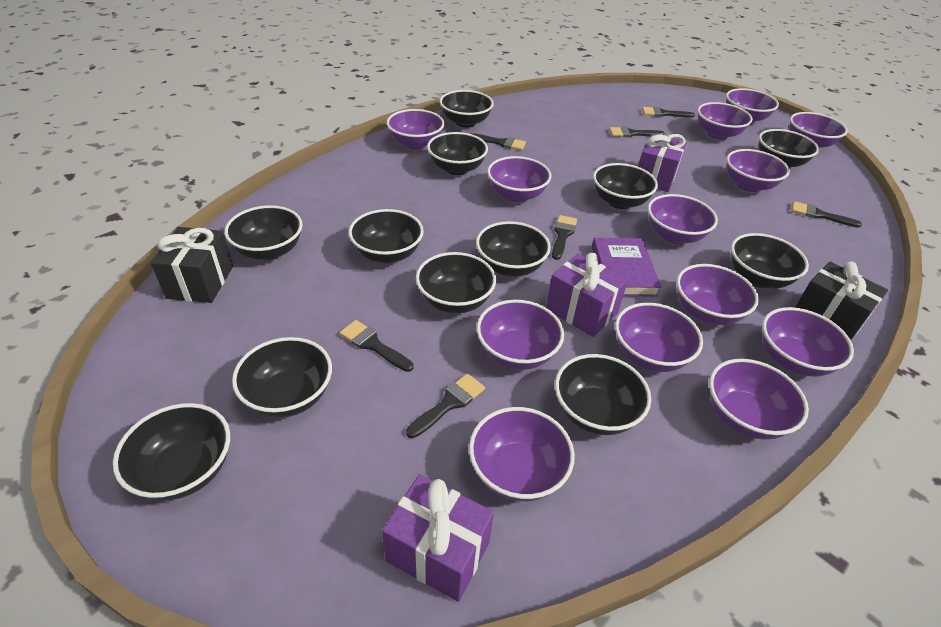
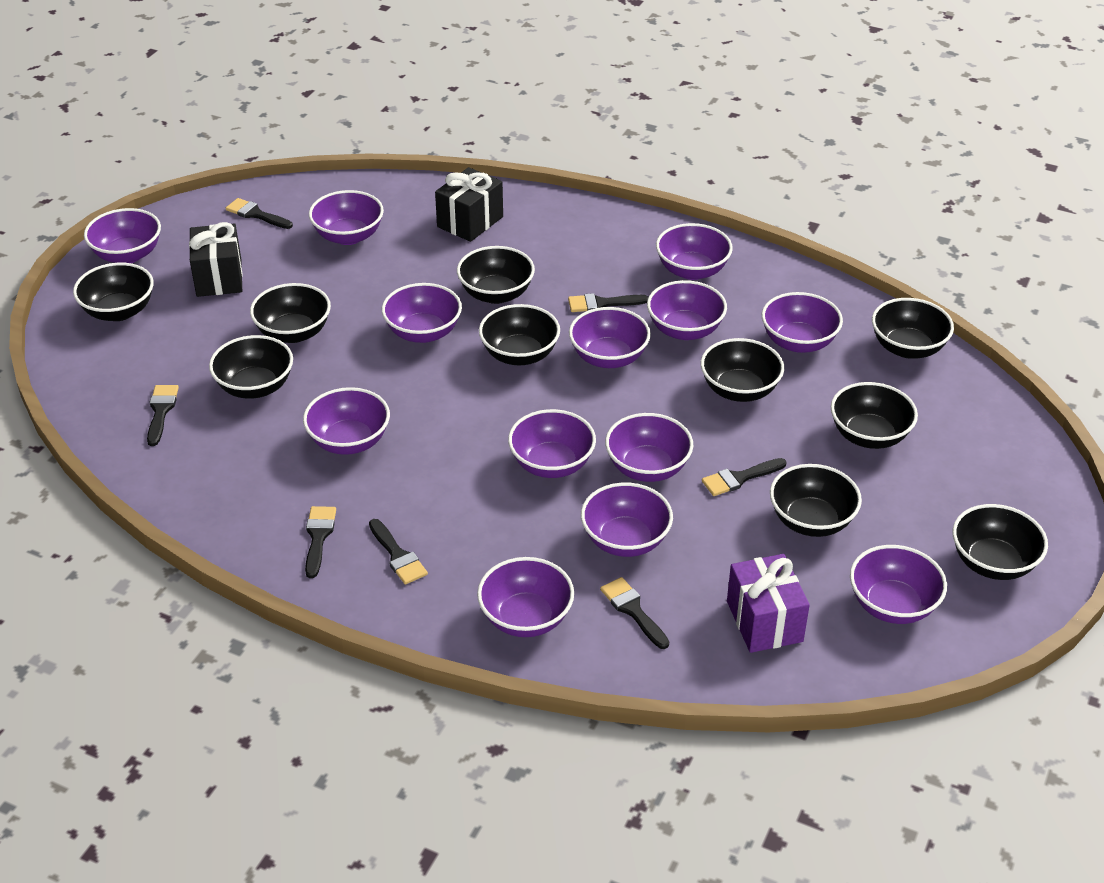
black bowl: 12 -> 10
purple book: 1 -> 0
purple gift: 3 -> 1

